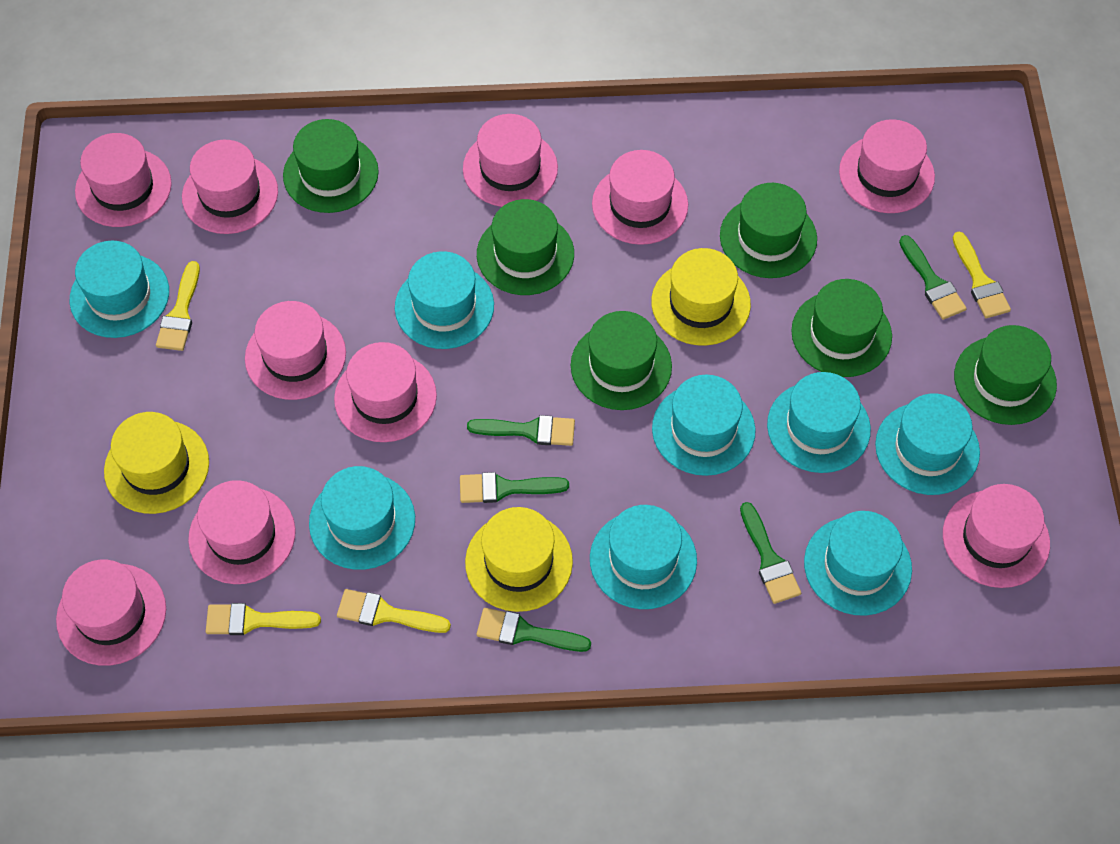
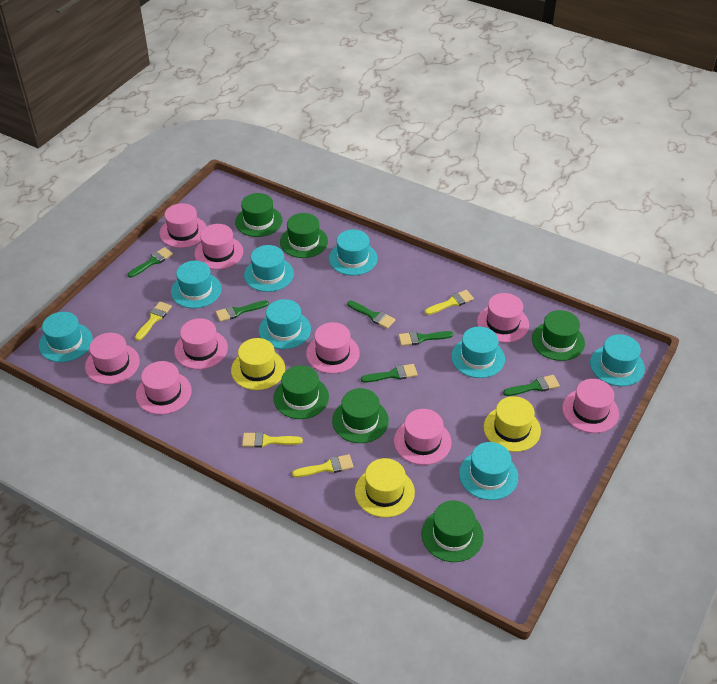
green brush: 5 -> 6
pink hat: 10 -> 9

